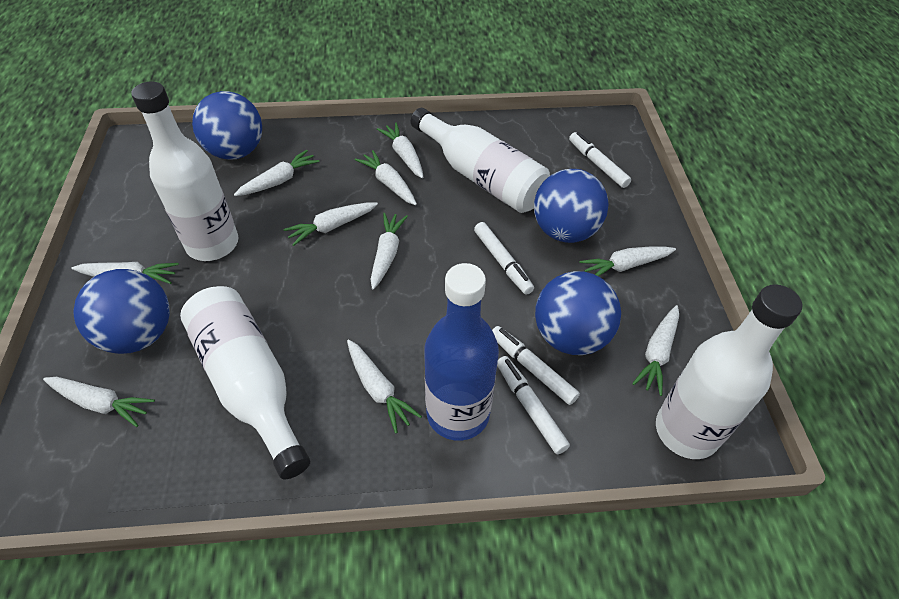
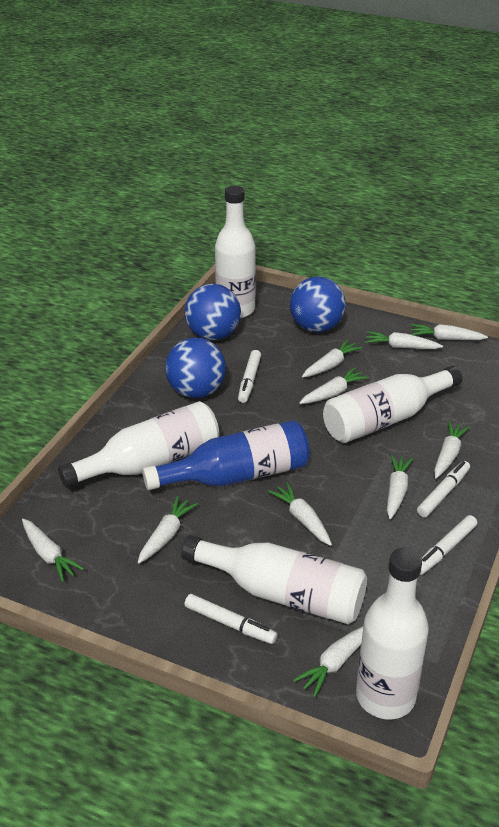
blue ball: 4 -> 3
white bottle: 4 -> 5

